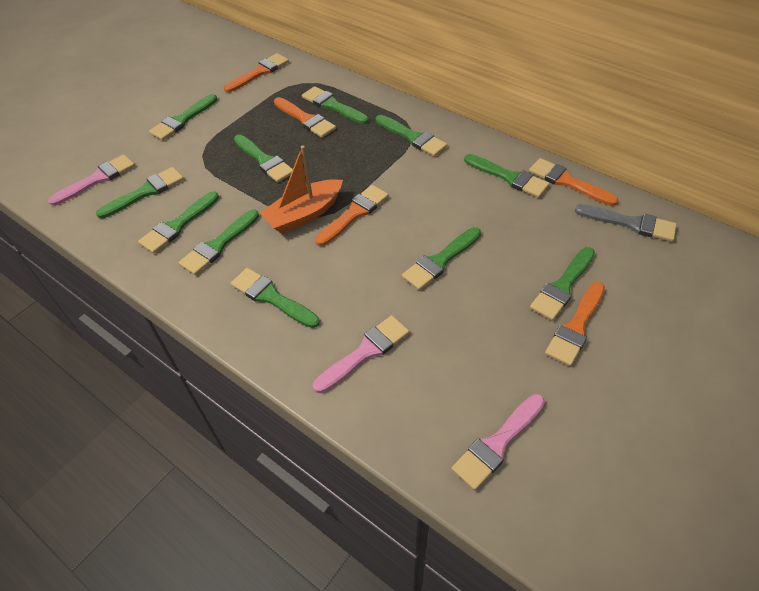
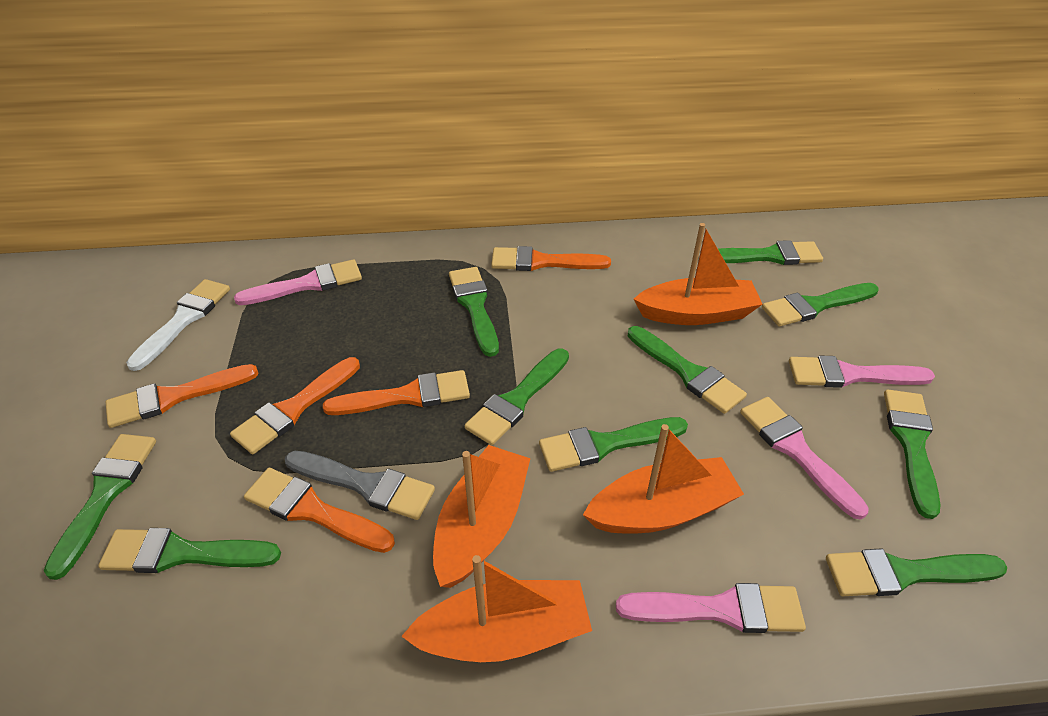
green brush: 11 -> 10
orange boat: 1 -> 4
pink brush: 3 -> 4
white brush: 0 -> 1

